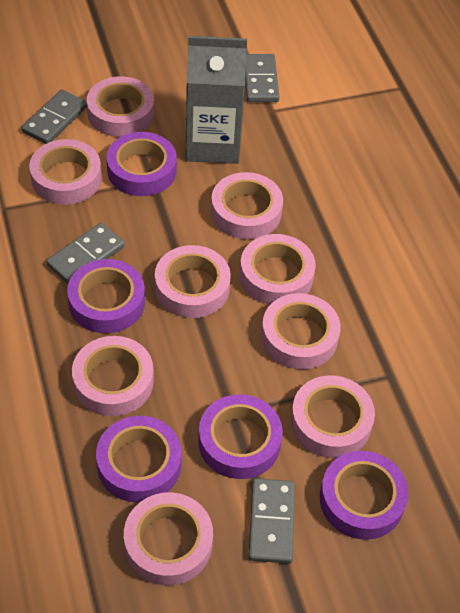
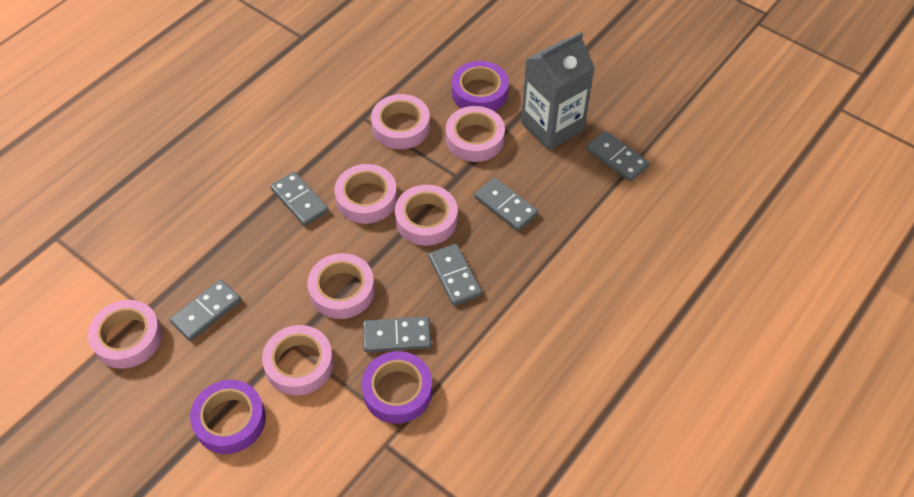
grey domino: 4 -> 6
pink tape: 9 -> 7
purple tape: 5 -> 3

